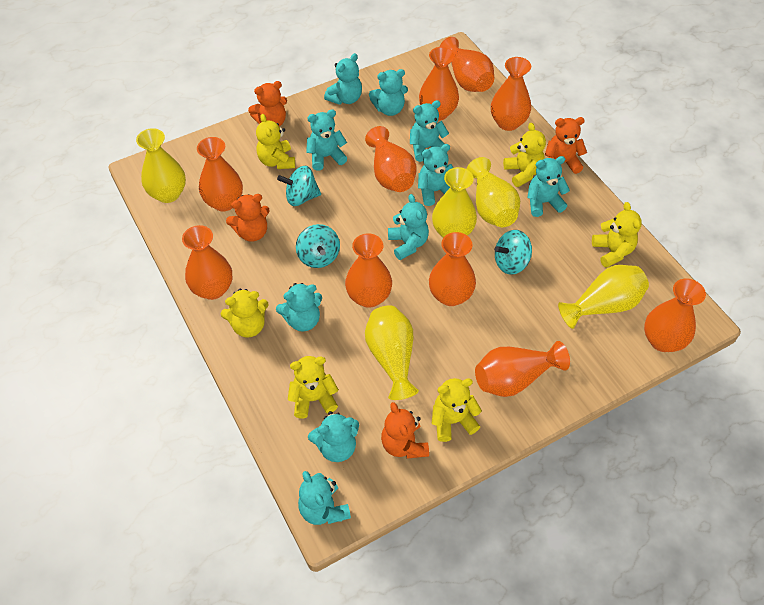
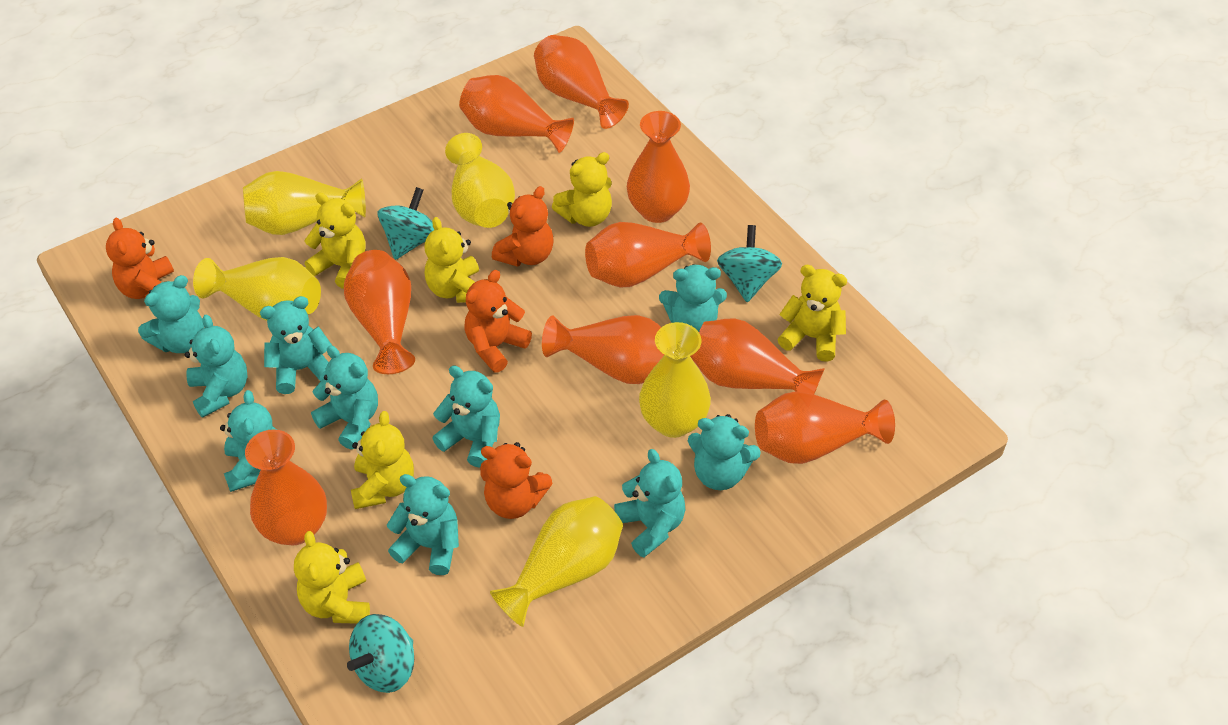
orange vase: 10 -> 9

